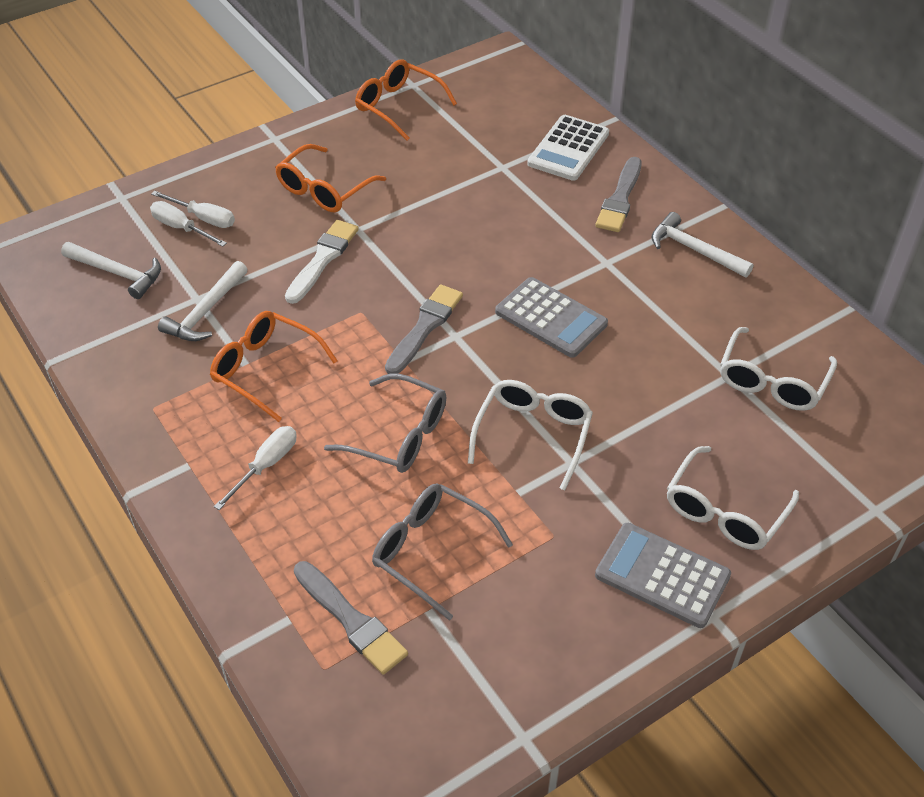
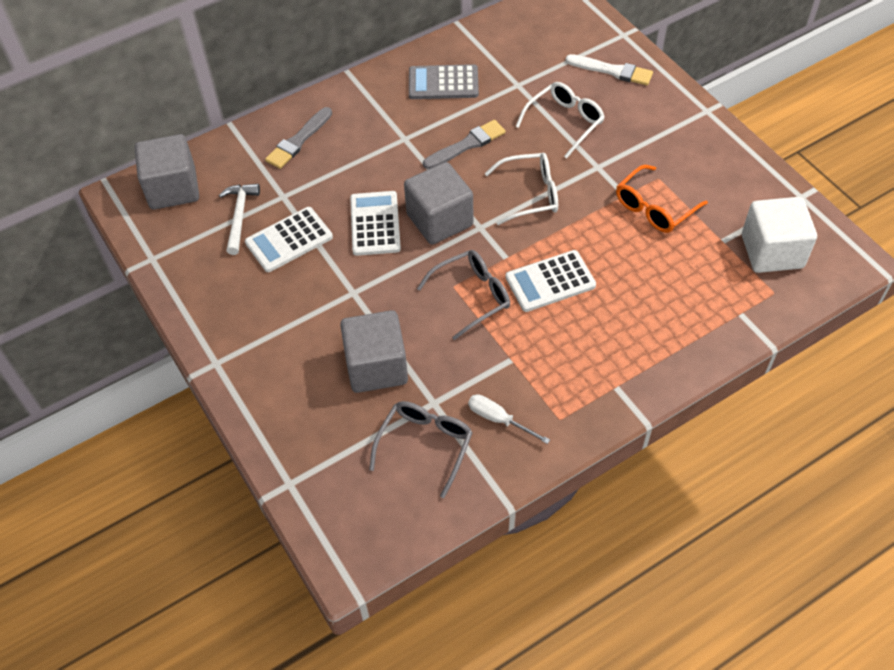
grey brush: 3 -> 2
grey calculator: 2 -> 1
grey cube: 0 -> 3
orange glasses: 3 -> 1
white calculator: 1 -> 3
white cube: 0 -> 1
white glasses: 3 -> 2
white hammer: 3 -> 1
white screwdriver: 3 -> 1

